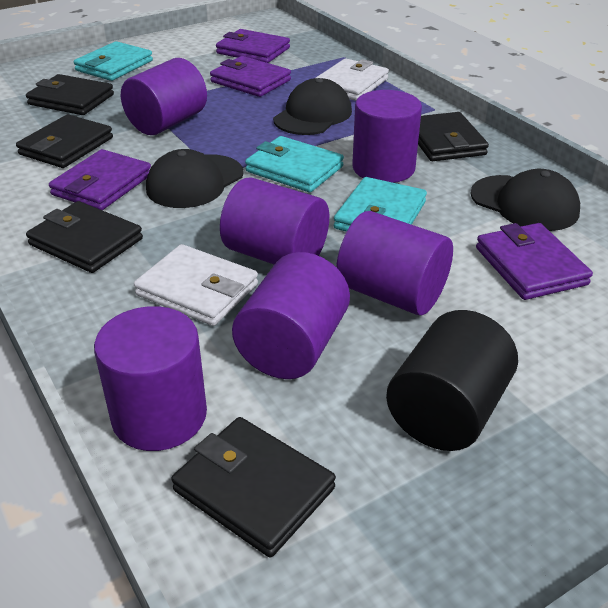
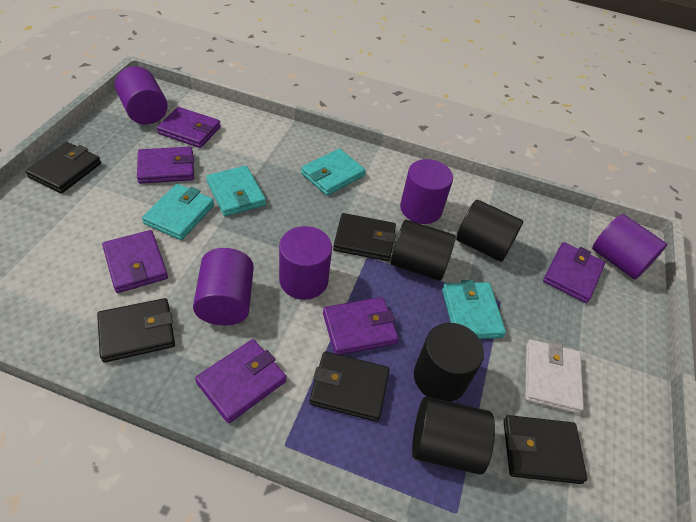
black cap: 3 -> 0
black cylinder: 1 -> 4
purple cylinder: 6 -> 5
purple wallet: 4 -> 6
turquoise wallet: 3 -> 4
white wallet: 2 -> 1

